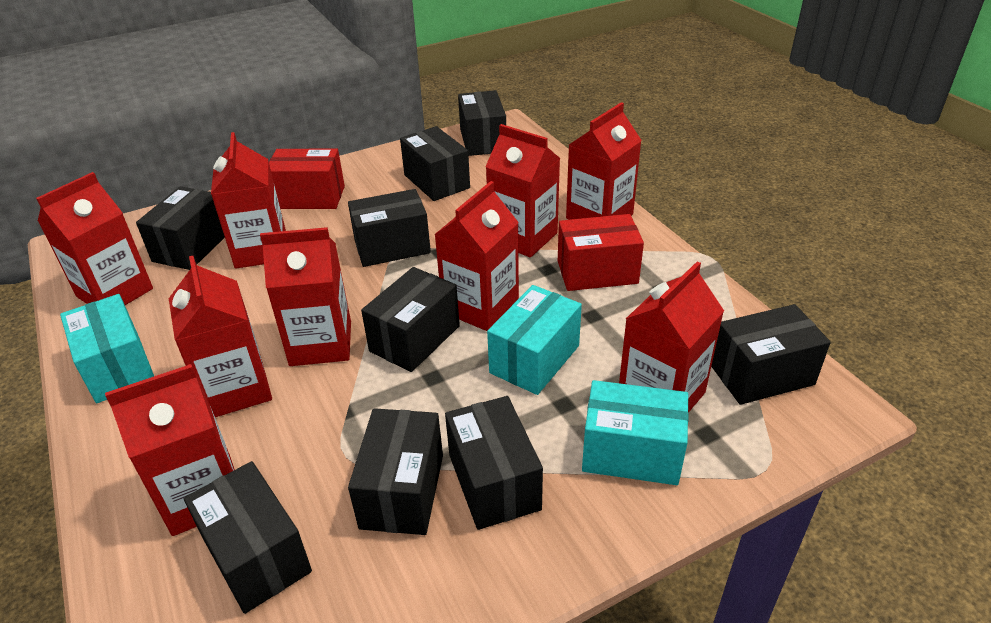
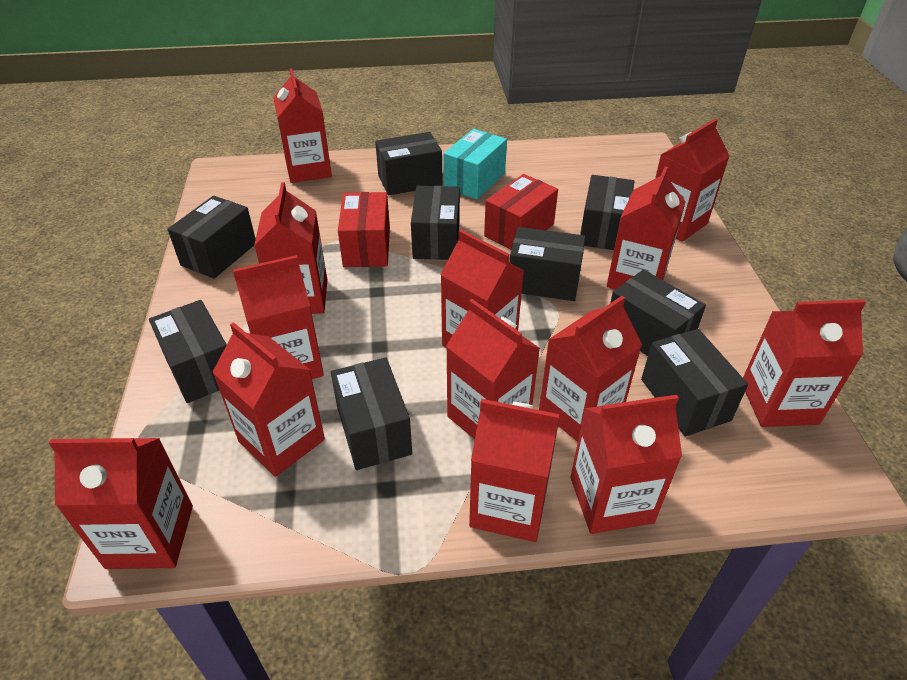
red carton: 9 -> 13
turquoise box: 3 -> 1

